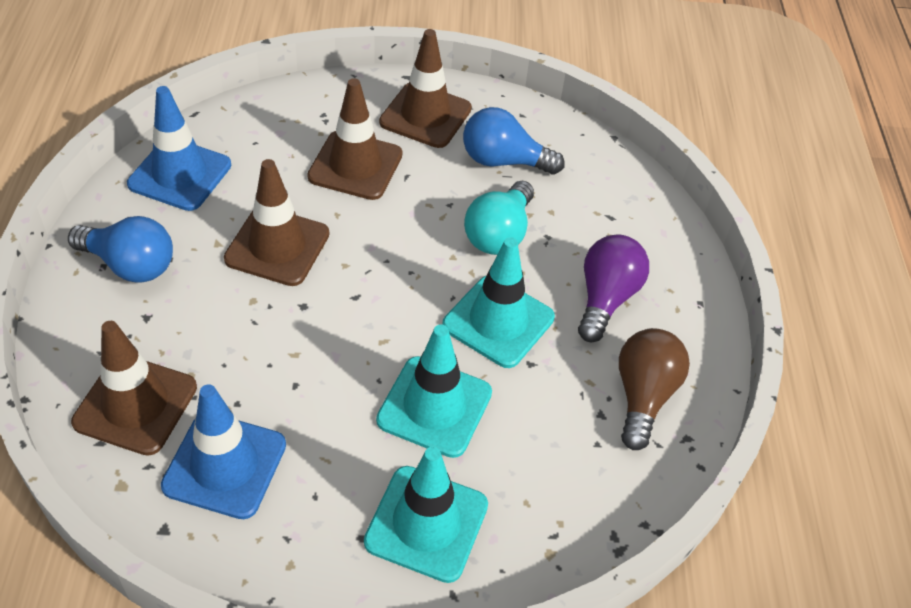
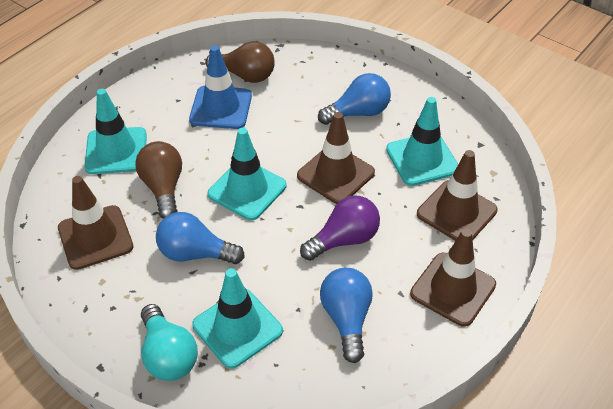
blue light bulb: 2 -> 3
blue traffic cone: 2 -> 1
brown light bulb: 1 -> 2
turquoise traffic cone: 3 -> 4

